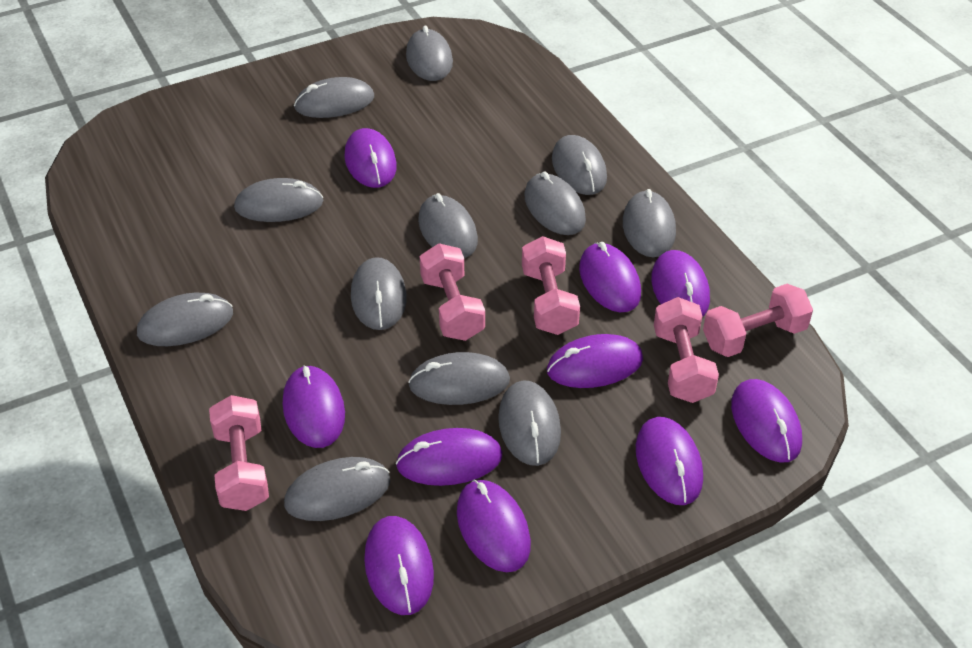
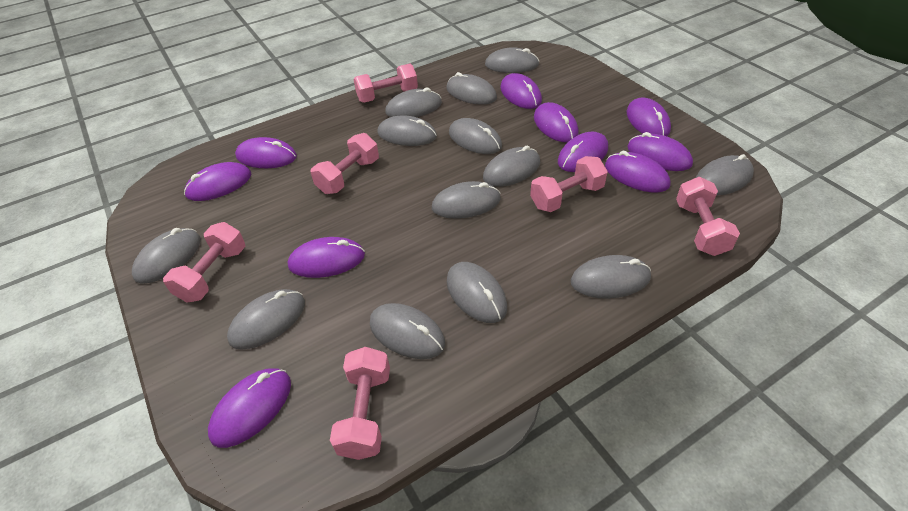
grey mouse: 12 -> 13
pink dumbbell: 5 -> 6

